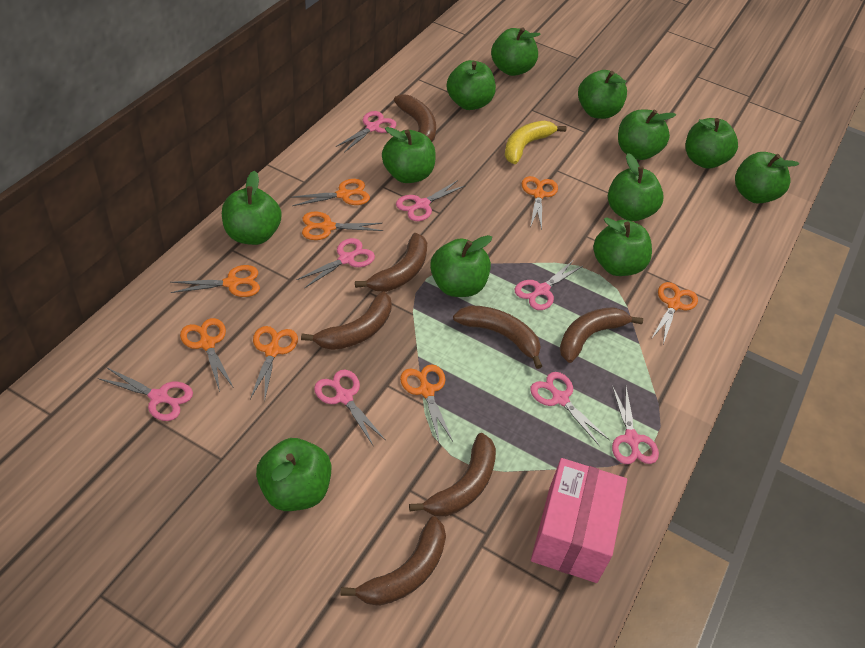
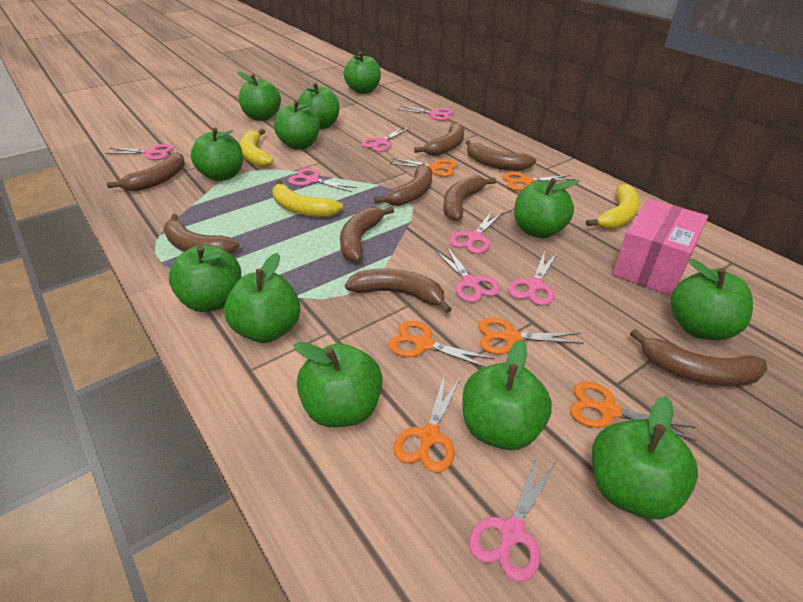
brown banana: 7 -> 9
orange scissors: 8 -> 6
yellow banana: 1 -> 3

